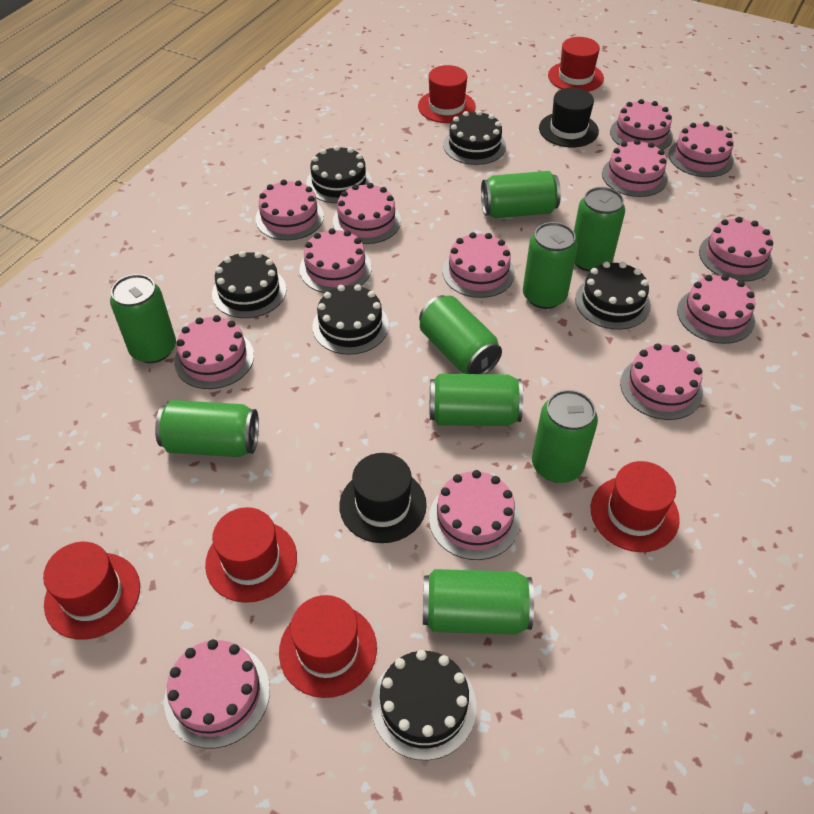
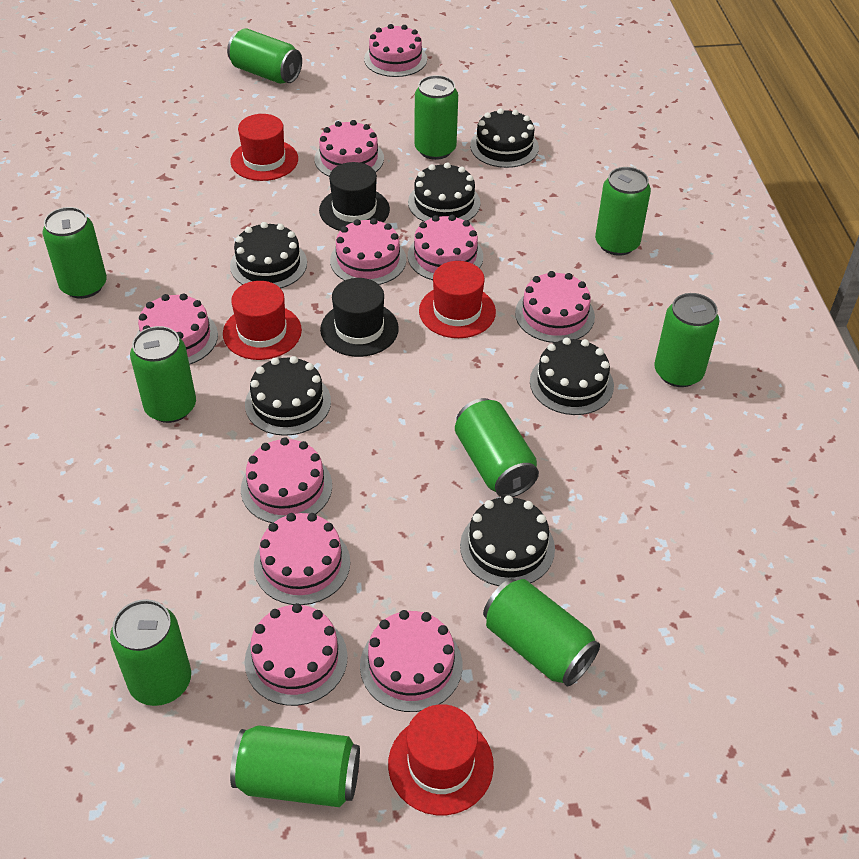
green can: 9 -> 10
pink cake: 13 -> 10
red hat: 6 -> 4

